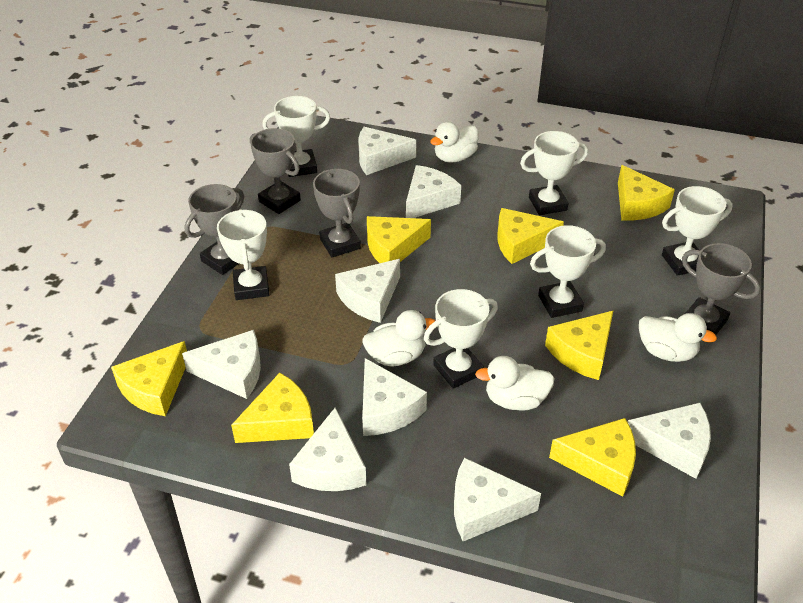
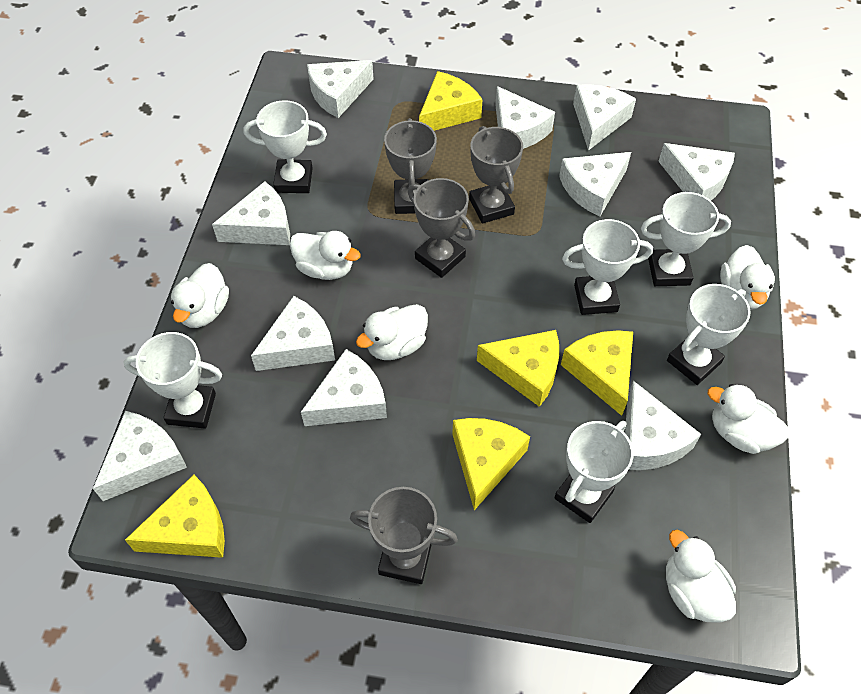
white cheese: 8 -> 10
white duck: 4 -> 6
yellow cheese: 7 -> 5

